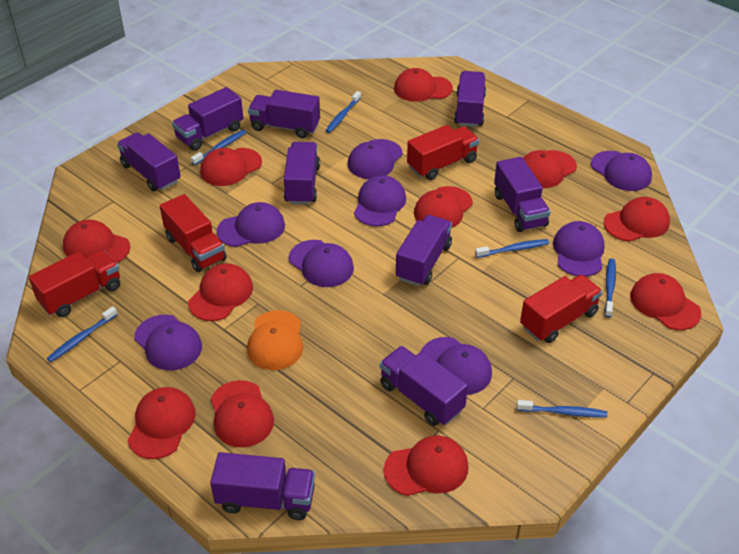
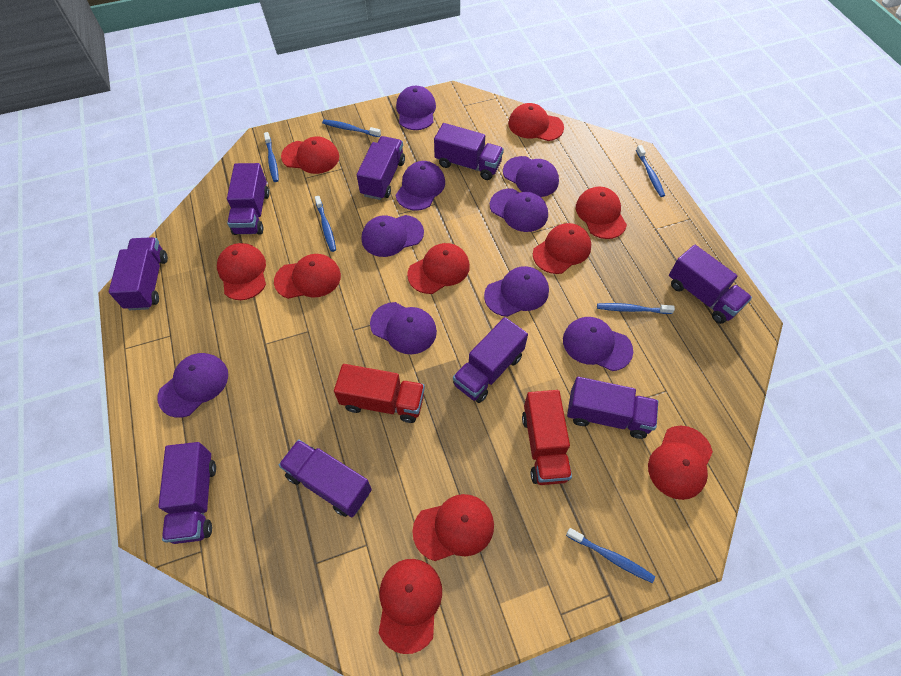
orange cap: 1 -> 0
purple cap: 8 -> 9
red cap: 11 -> 10
red truck: 4 -> 2

